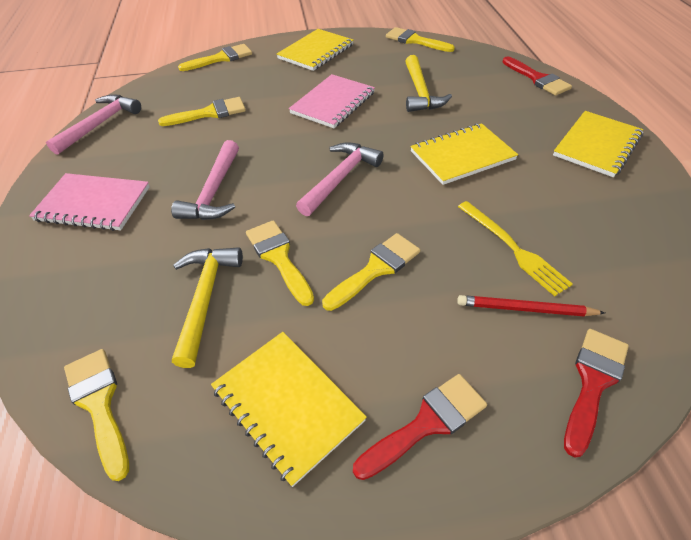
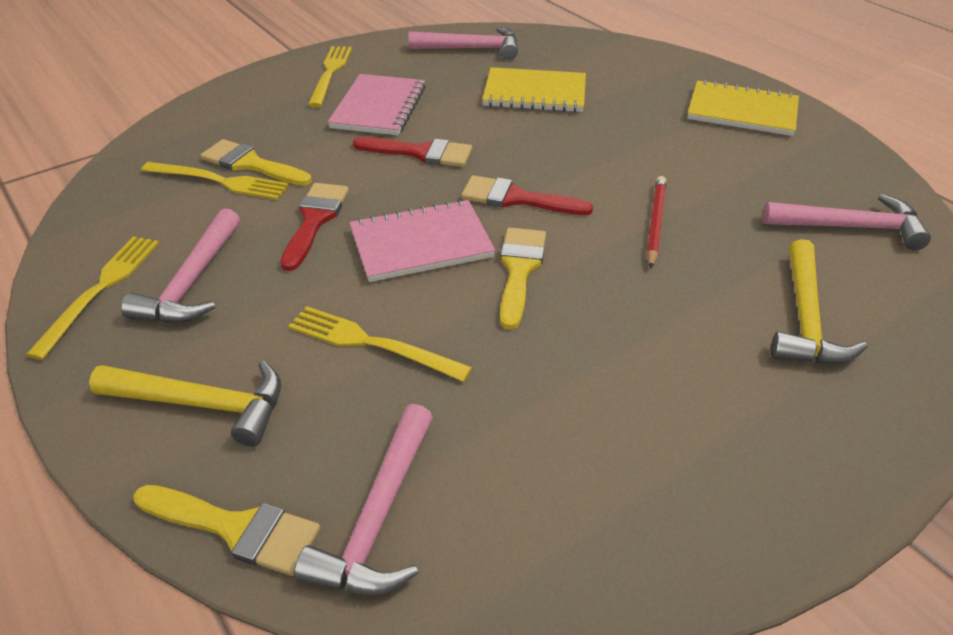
pink hammer: 3 -> 4
yellow brush: 6 -> 3
yellow fork: 1 -> 4
yellow notebook: 4 -> 2

